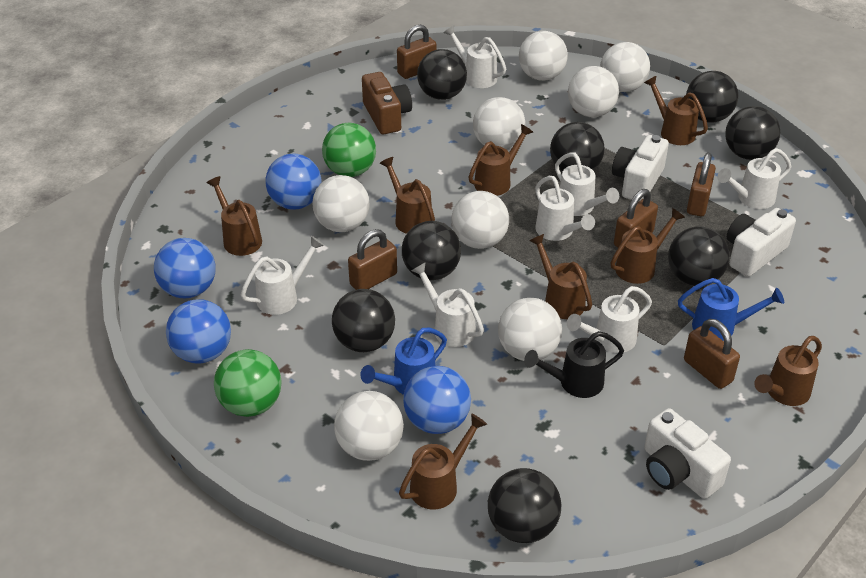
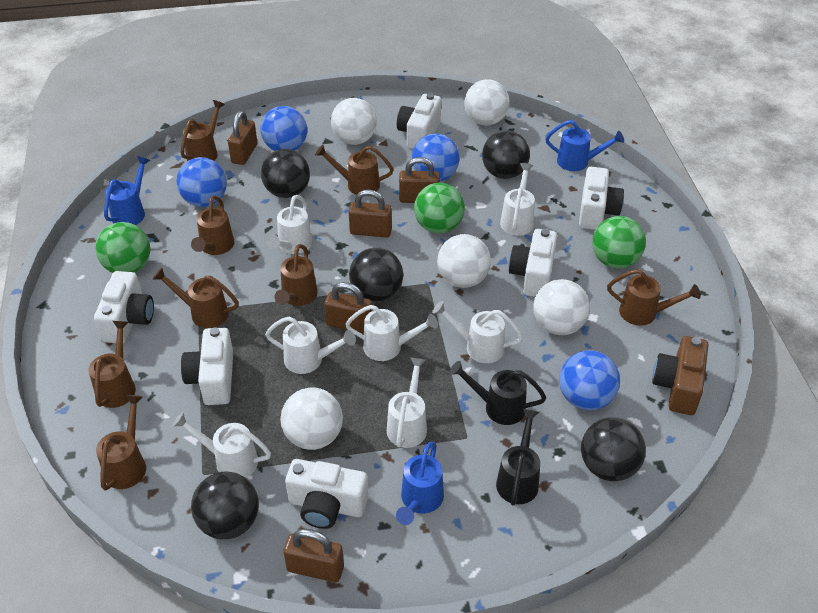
black ball: 8 -> 5
black watering can: 1 -> 2
blue watering can: 2 -> 3
green ball: 2 -> 3
white ball: 8 -> 5
white camera: 3 -> 6

